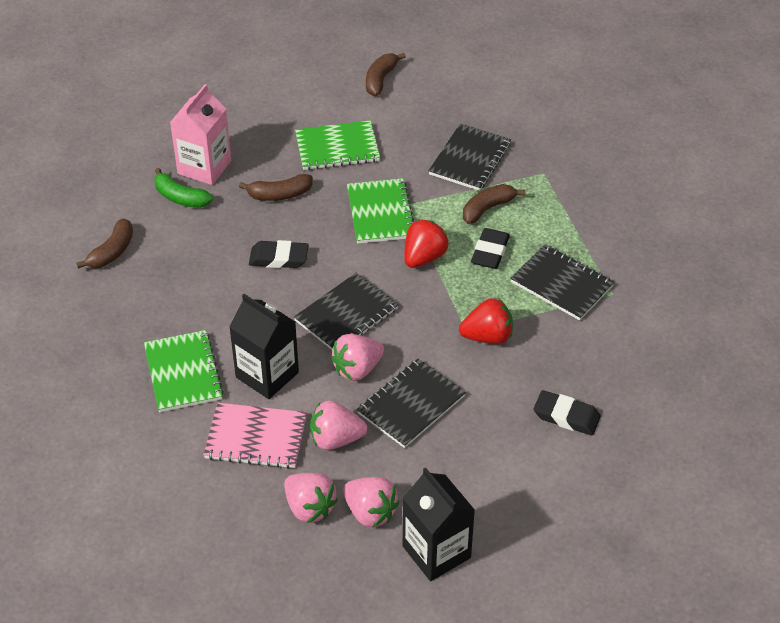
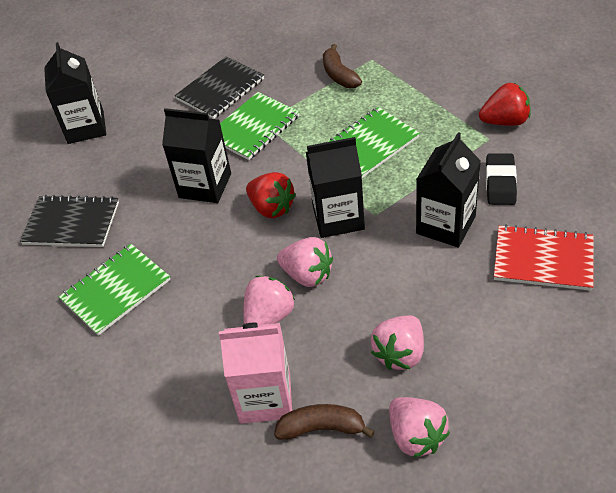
black carton: 2 -> 4
black eraser: 3 -> 1
black notebook: 4 -> 2
brown banana: 4 -> 2
green banana: 1 -> 0
pink notebook: 1 -> 0
red notebook: 0 -> 1

